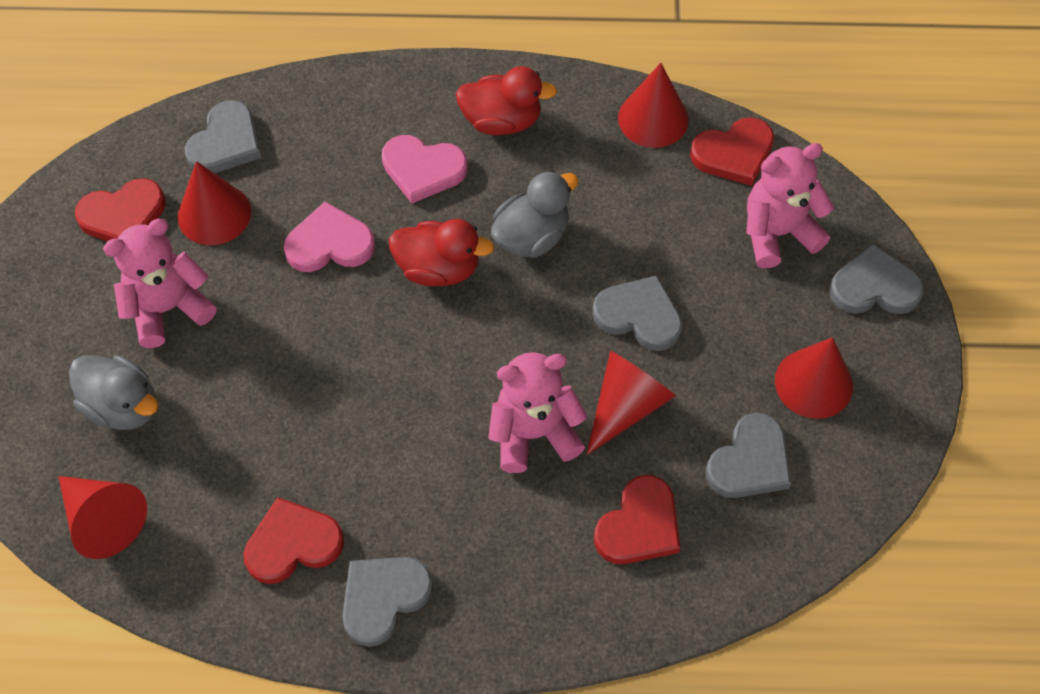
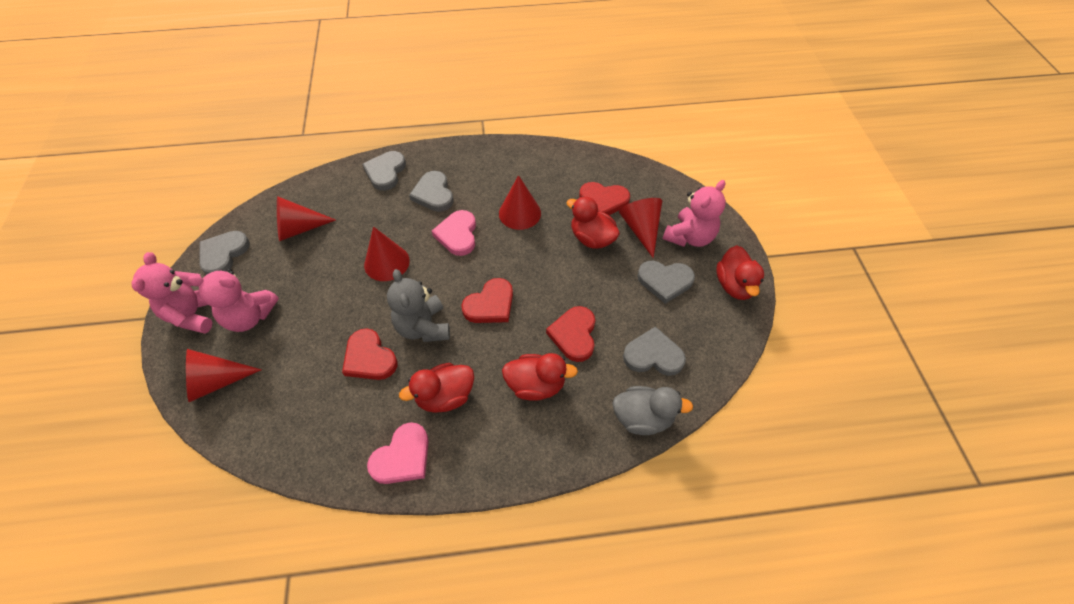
grey duck: 2 -> 1
grey teddy bear: 0 -> 1
red duck: 2 -> 4

